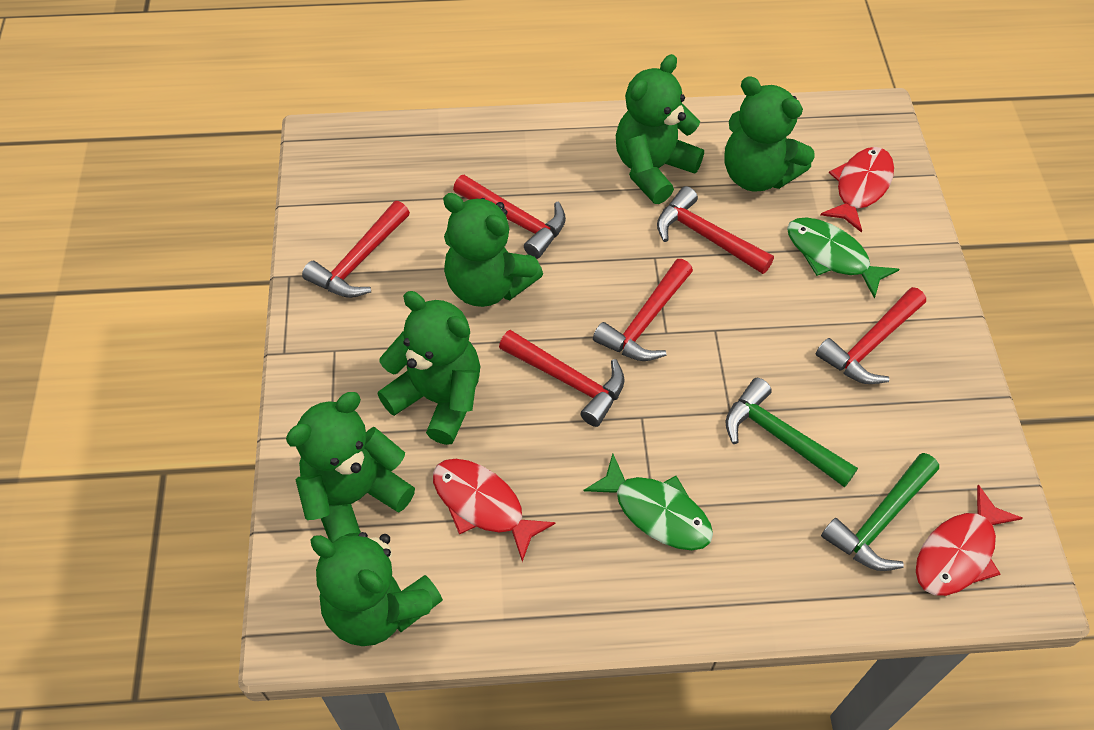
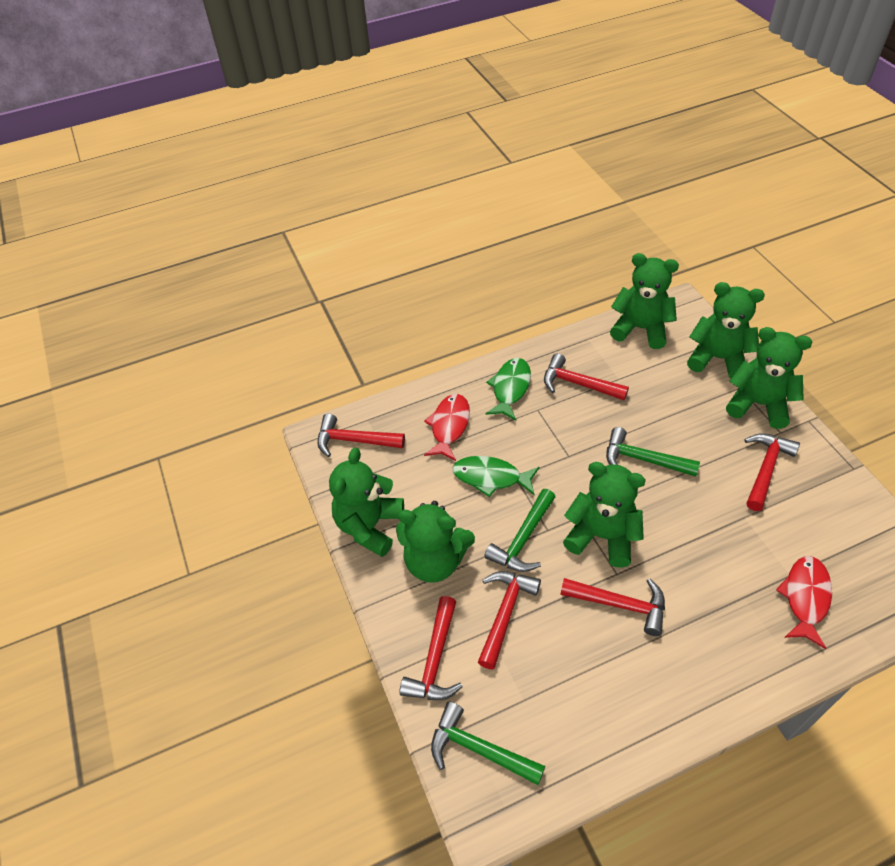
green hammer: 2 -> 3
red fish: 3 -> 2

